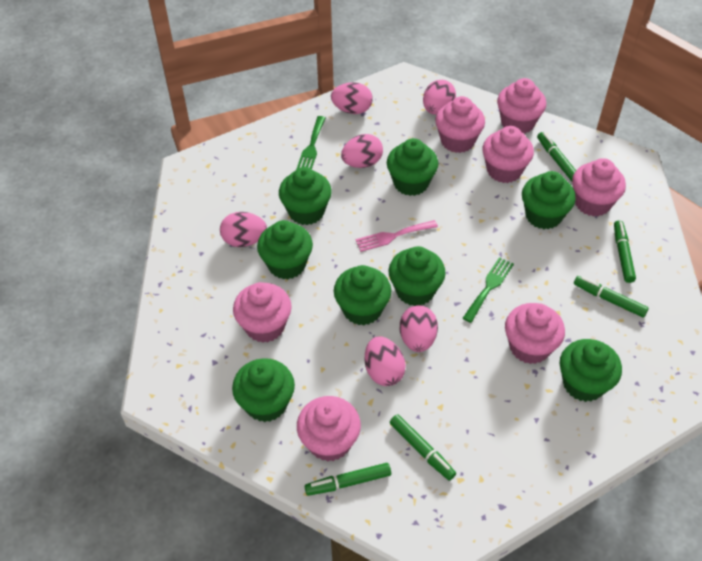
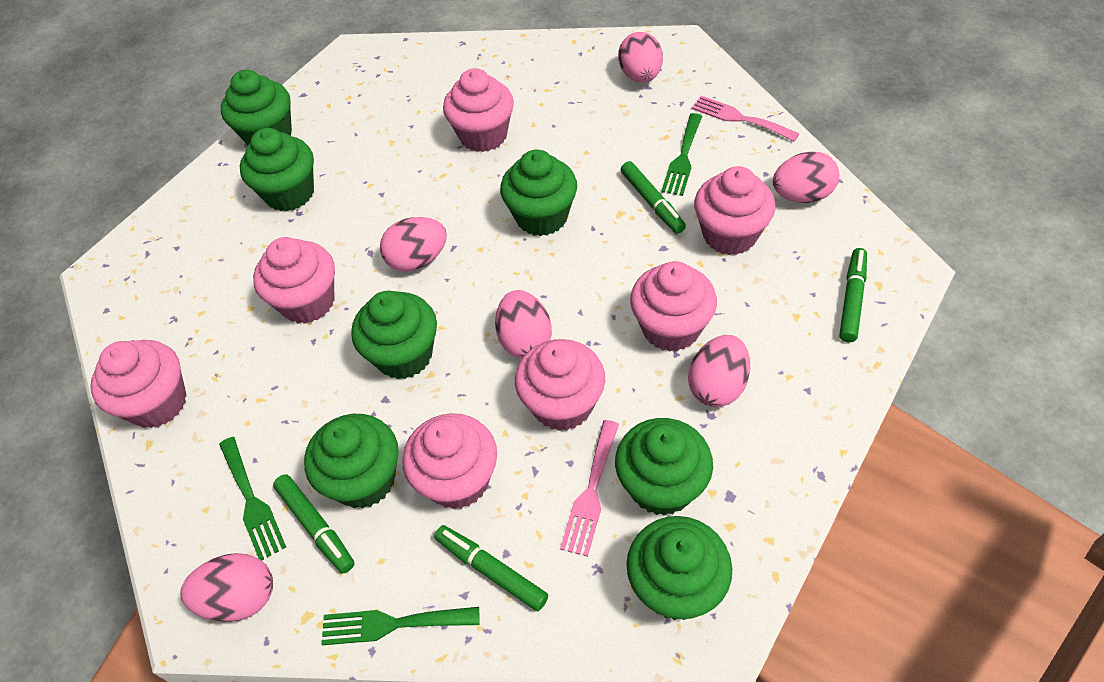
green cupcake: 8 -> 7
green fork: 2 -> 3
green marker: 5 -> 4
pink fork: 1 -> 2

